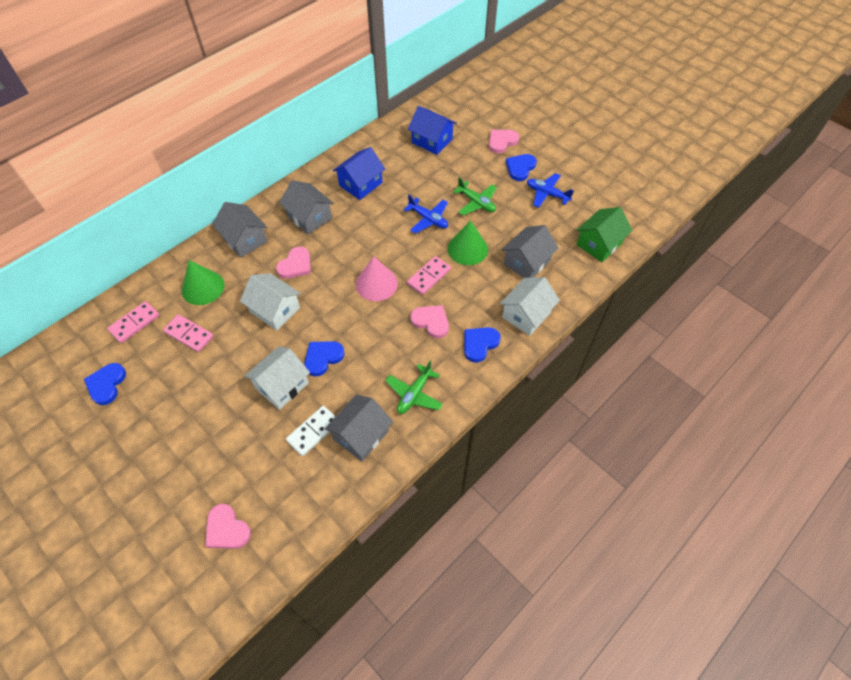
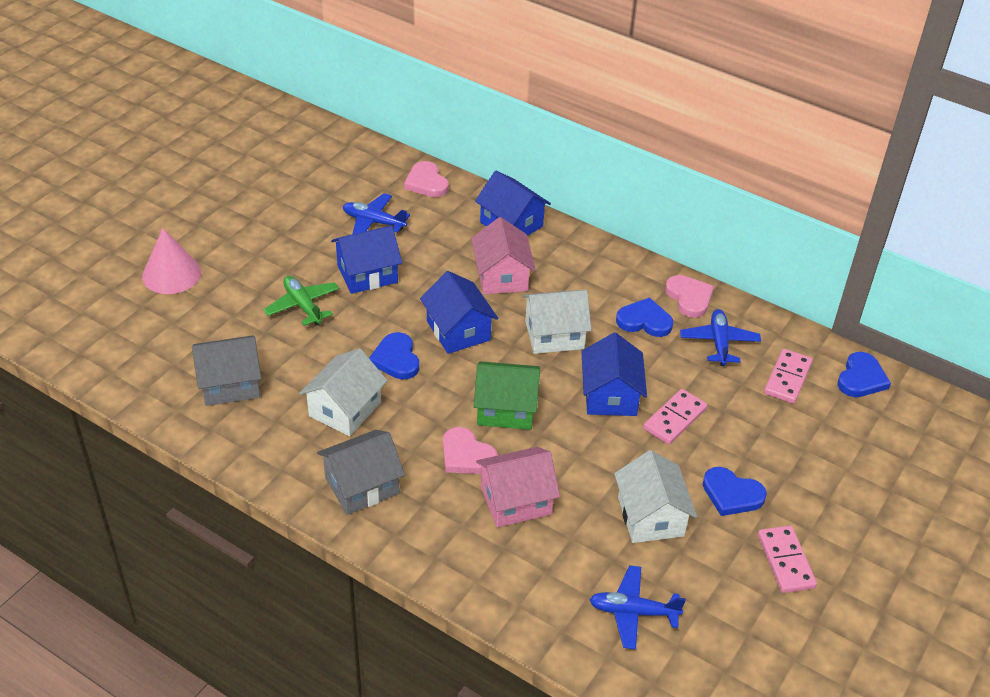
blue house: 2 -> 4
blue plane: 2 -> 3
green cone: 2 -> 0
green plane: 2 -> 1
grey house: 4 -> 2
pink heart: 4 -> 3
pink house: 0 -> 2
white domino: 1 -> 0

